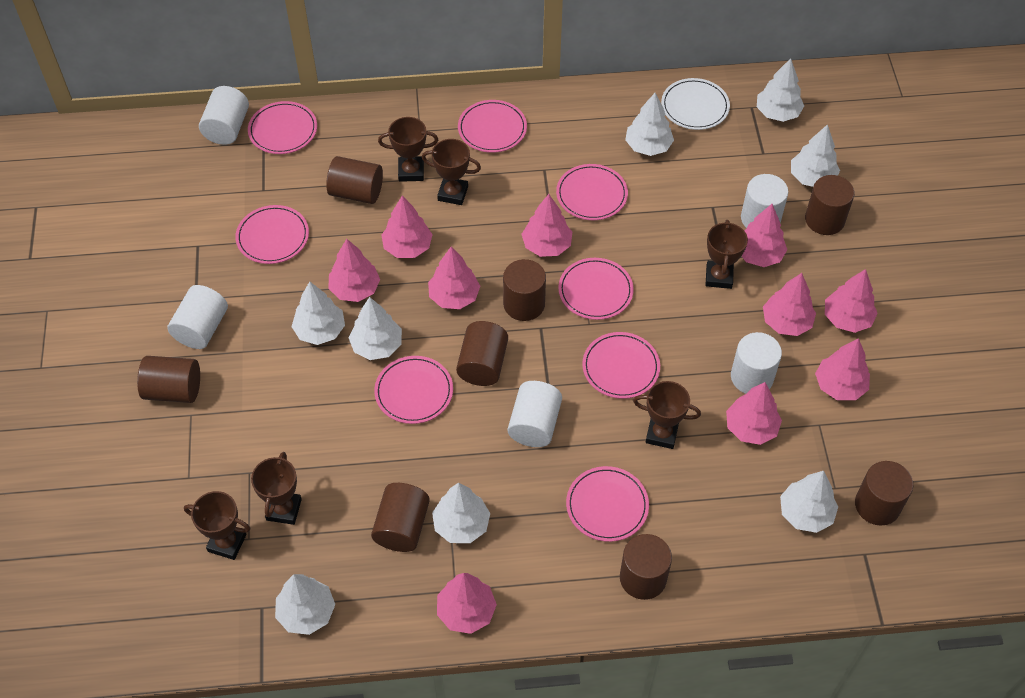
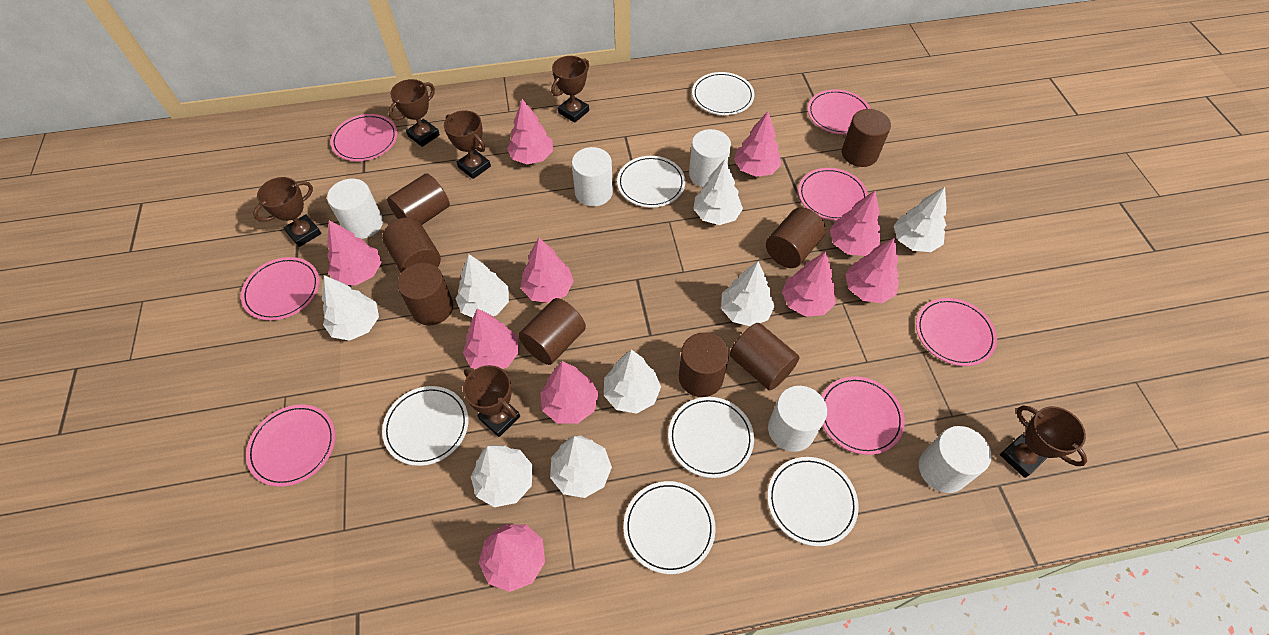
pink plate: 8 -> 7
white plate: 1 -> 6

